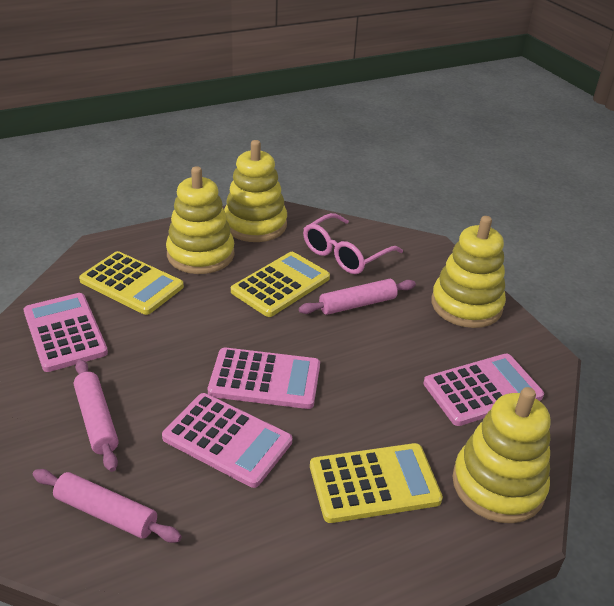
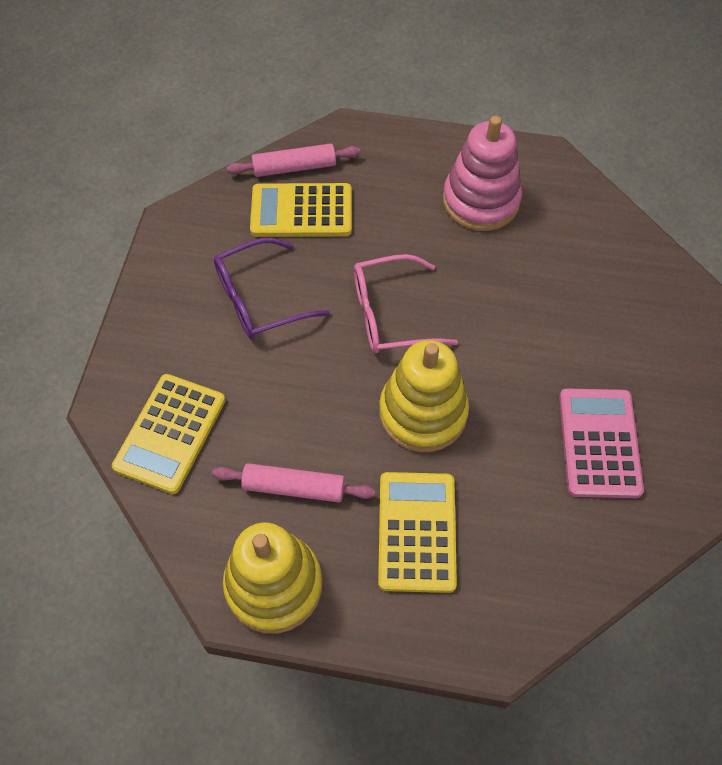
pink calculator: 4 -> 1
pink rolling pin: 3 -> 2
pink stacking toy: 0 -> 1
purple glasses: 0 -> 1
yellow stacking toy: 4 -> 2

